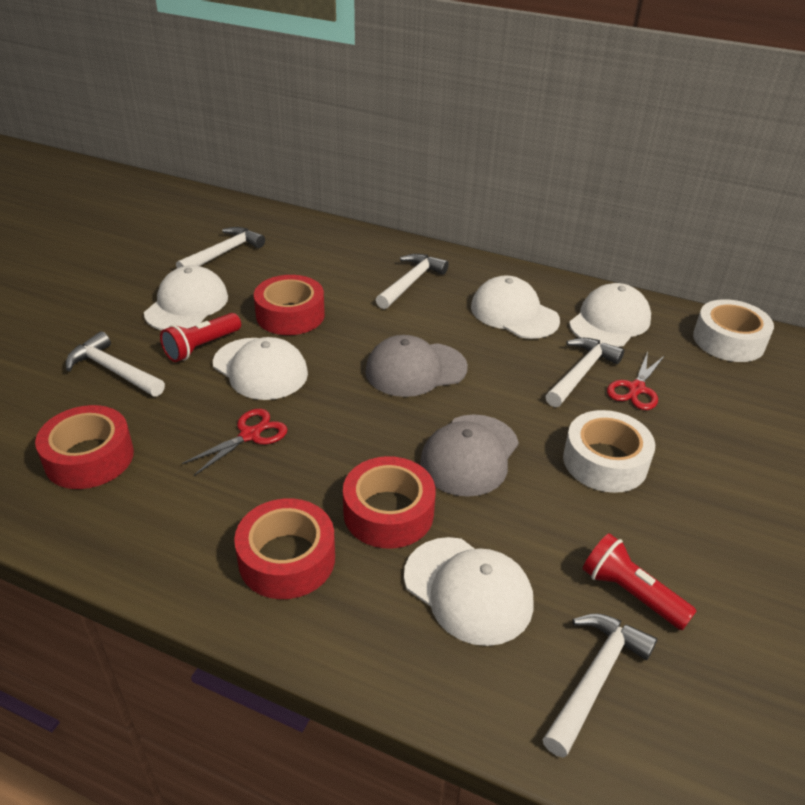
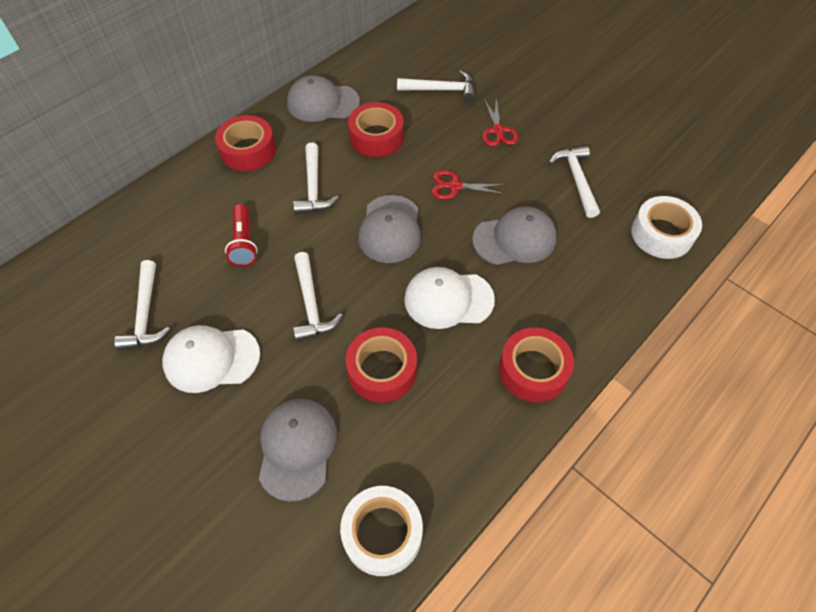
grey cap: 2 -> 4
red flashlight: 2 -> 1
white cap: 5 -> 2

